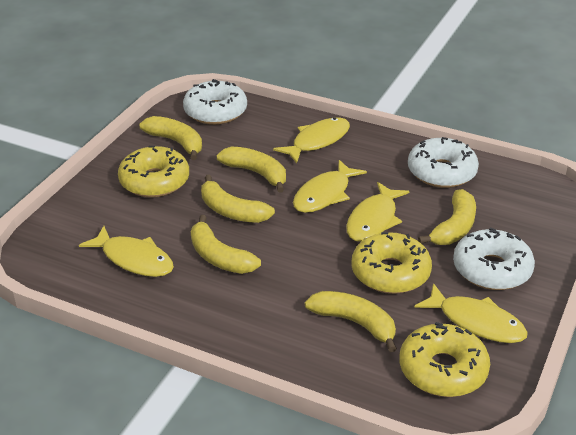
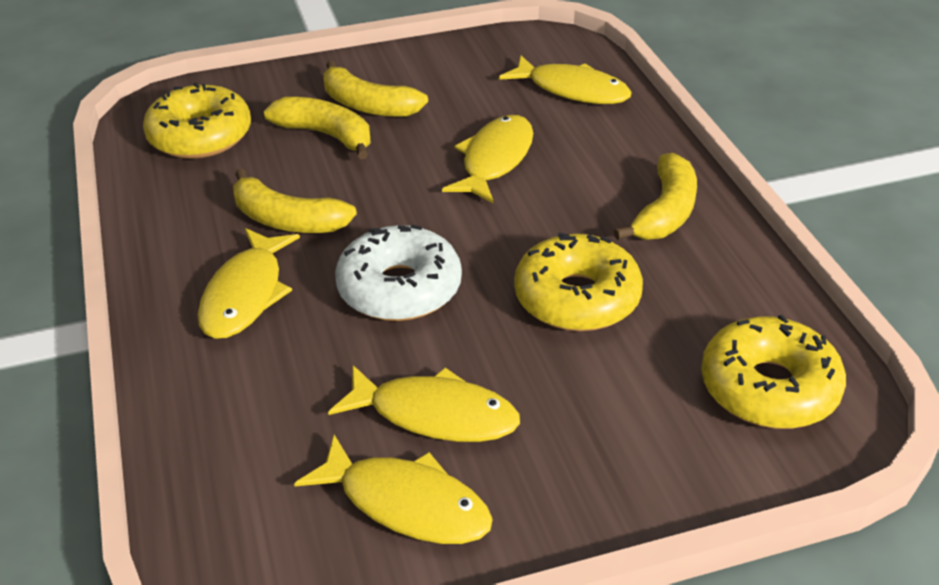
white donut: 3 -> 1
yellow banana: 6 -> 4

